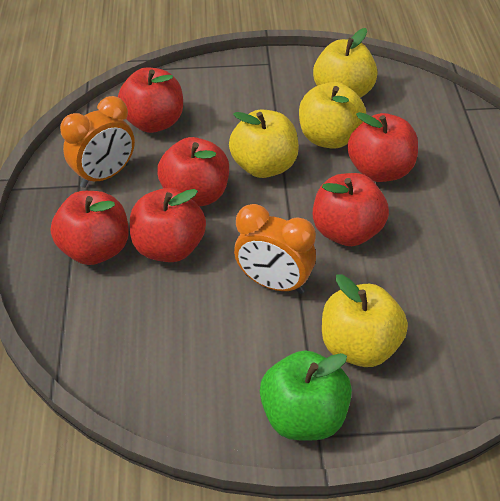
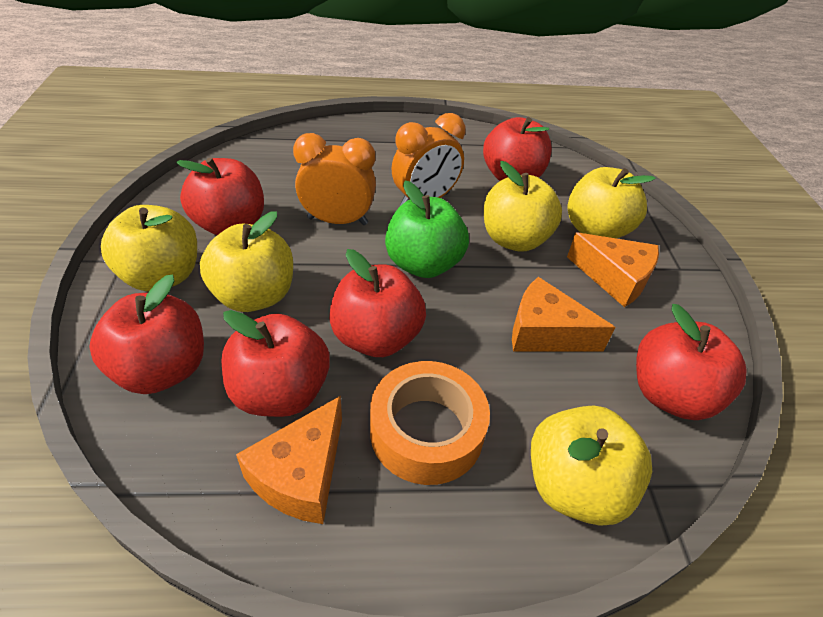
orange cheese: 0 -> 3
orange tape: 0 -> 1
yellow apple: 4 -> 5

